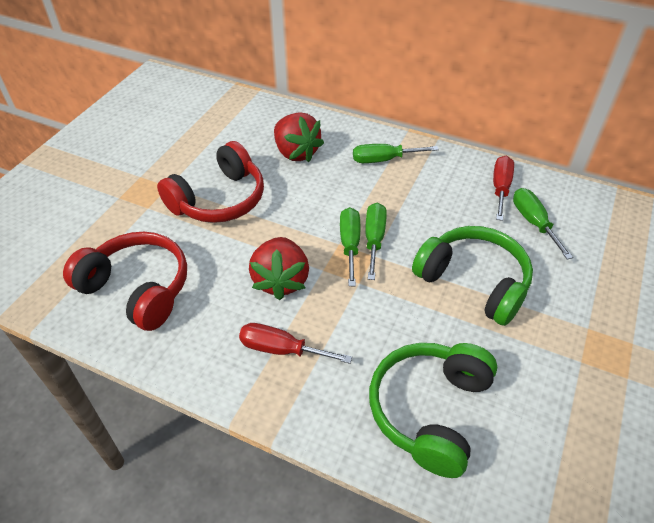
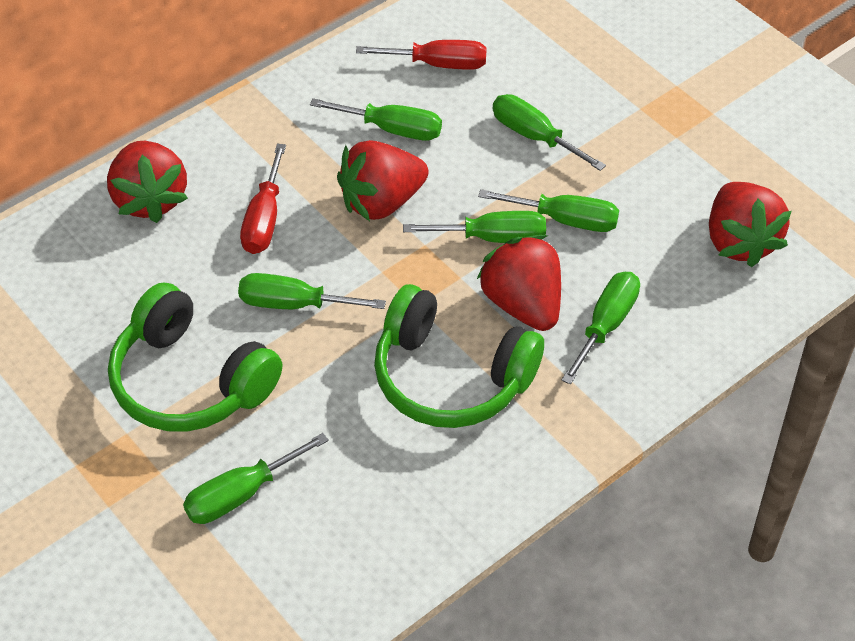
green screwdriver: 4 -> 7
red headphones: 2 -> 0
red strawberry: 2 -> 4

